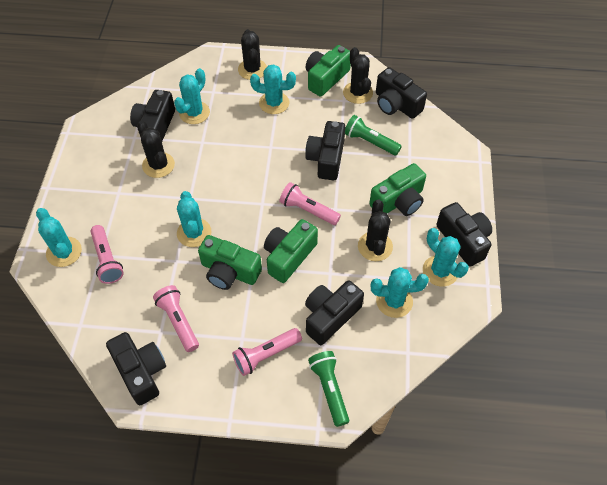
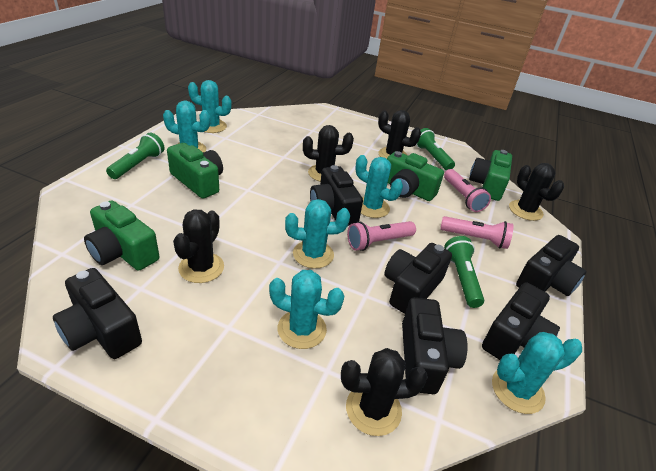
black cactus: 4 -> 5
green flashlight: 2 -> 3
pink flashlight: 4 -> 3

